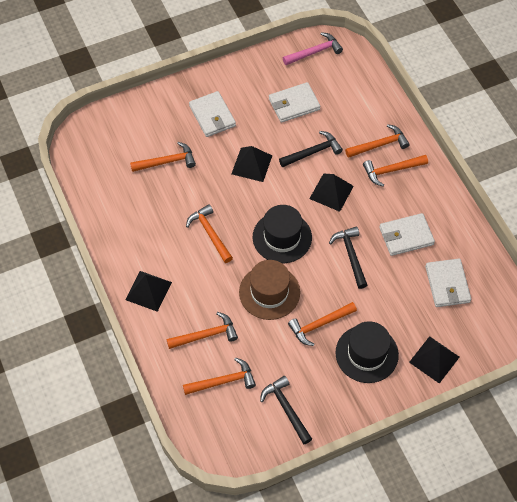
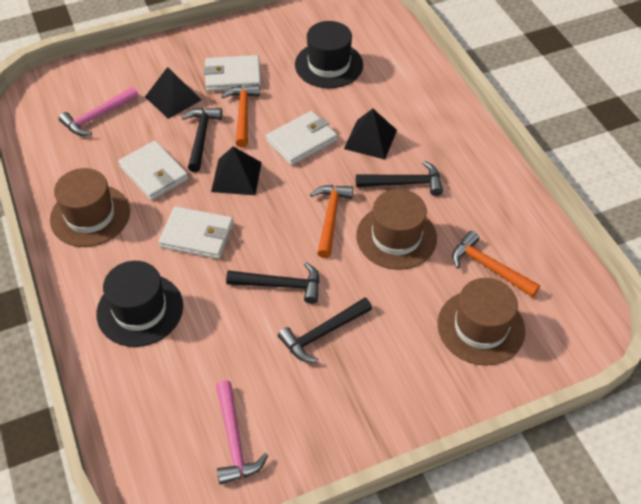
black hammer: 3 -> 4
black pyramid: 4 -> 3
brown hat: 1 -> 3
orange hammer: 7 -> 3
pink hammer: 1 -> 2

